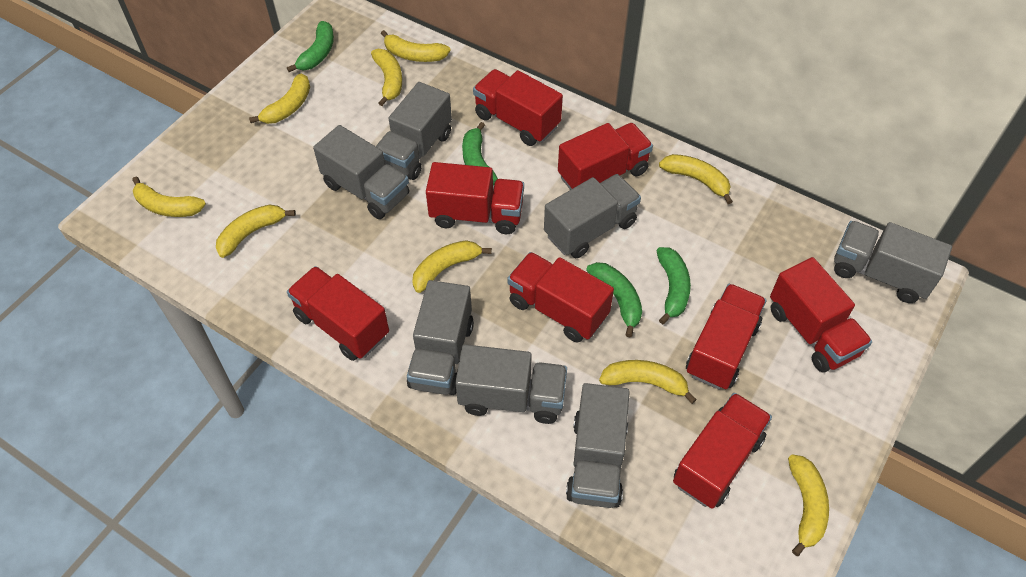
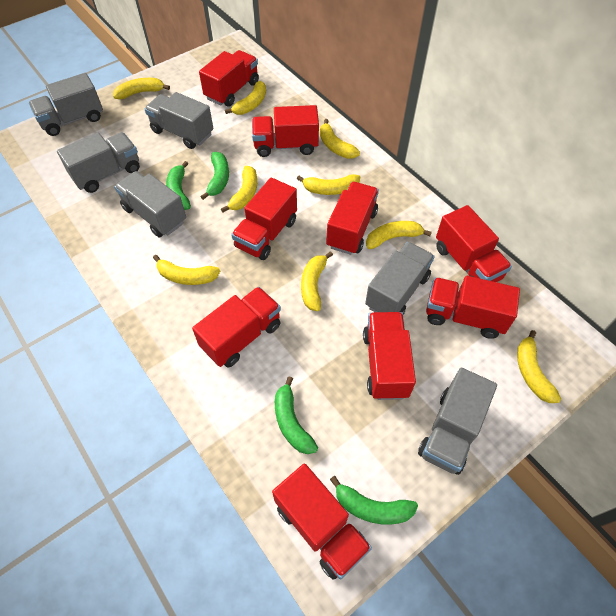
grey truck: 7 -> 6
red truck: 8 -> 9

